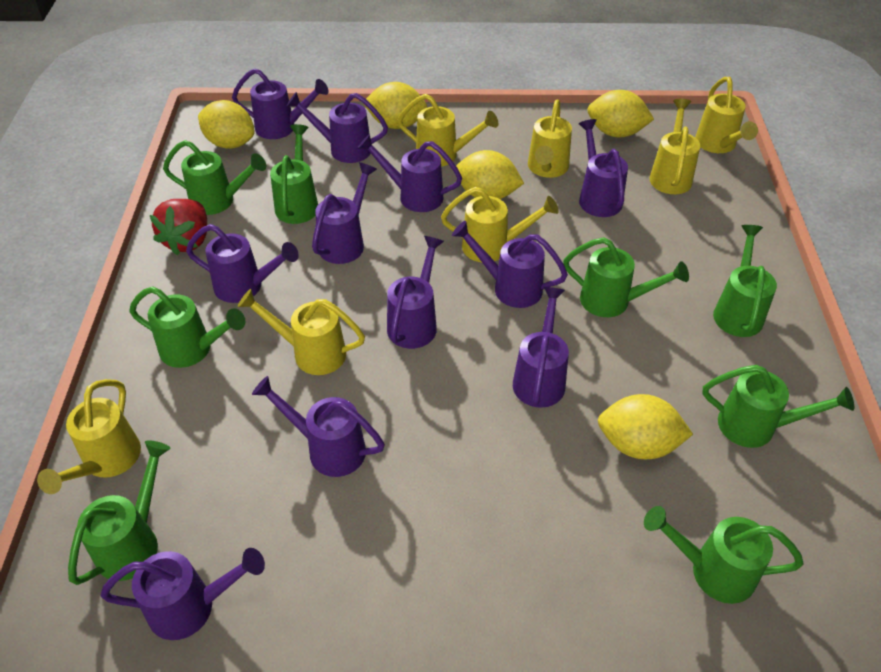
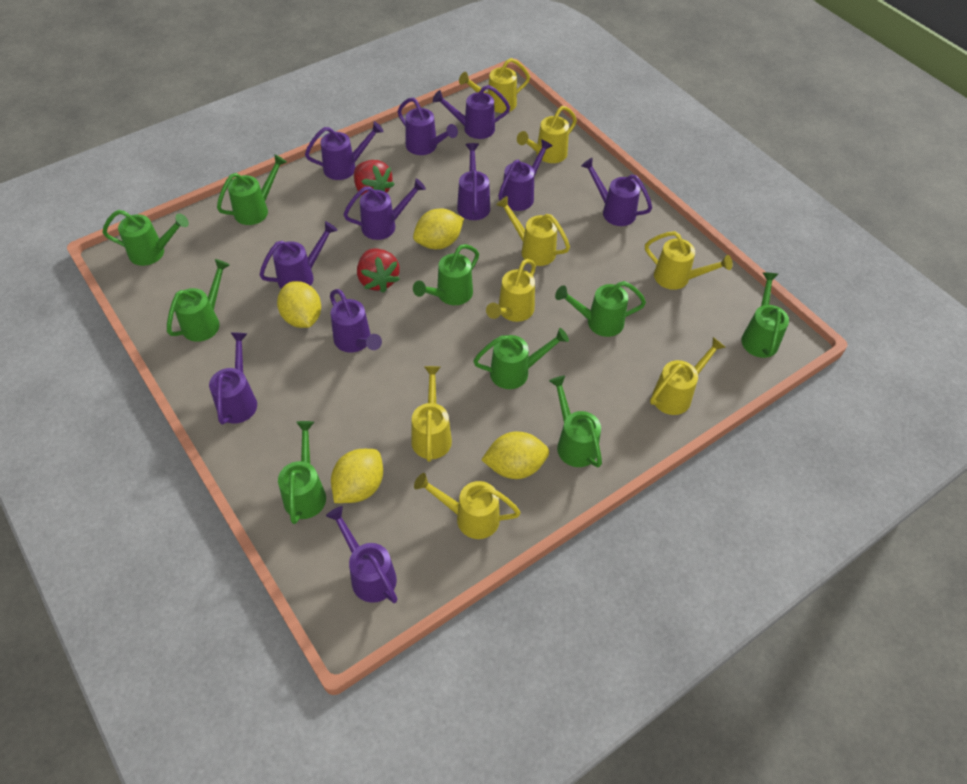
green watering can: 8 -> 9
red strawberry: 1 -> 2
yellow lemon: 5 -> 4
yellow watering can: 7 -> 8

